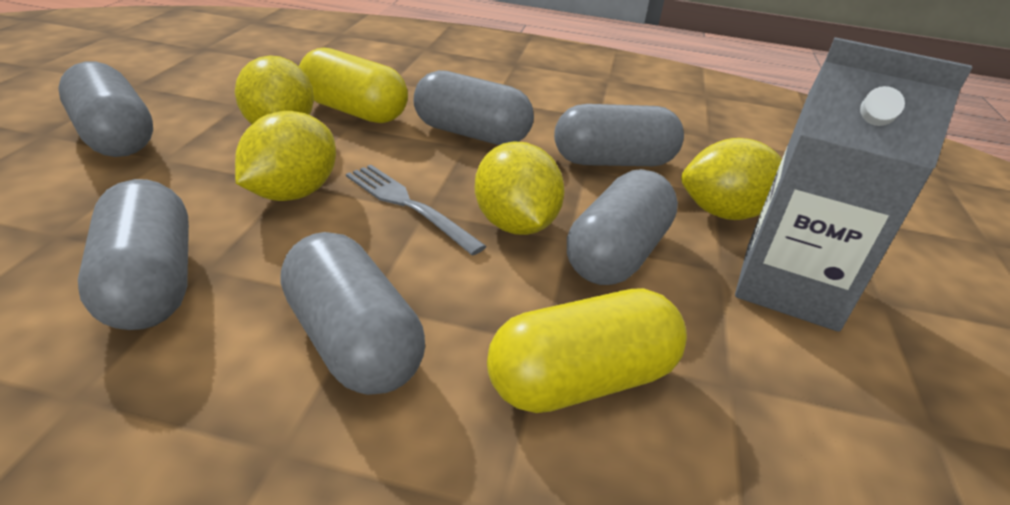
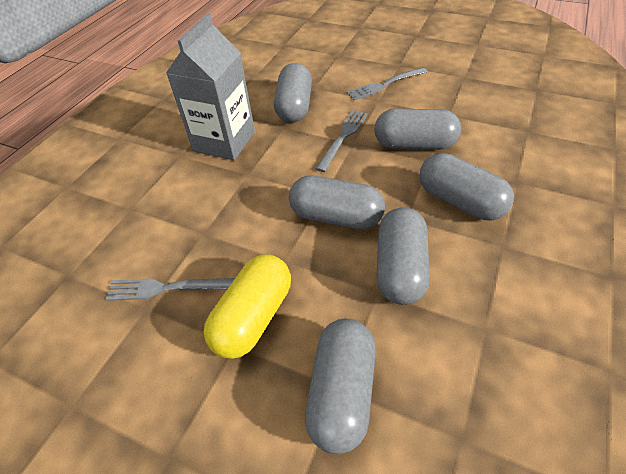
grey fork: 1 -> 3
yellow capsule: 2 -> 1
yellow lemon: 4 -> 0

